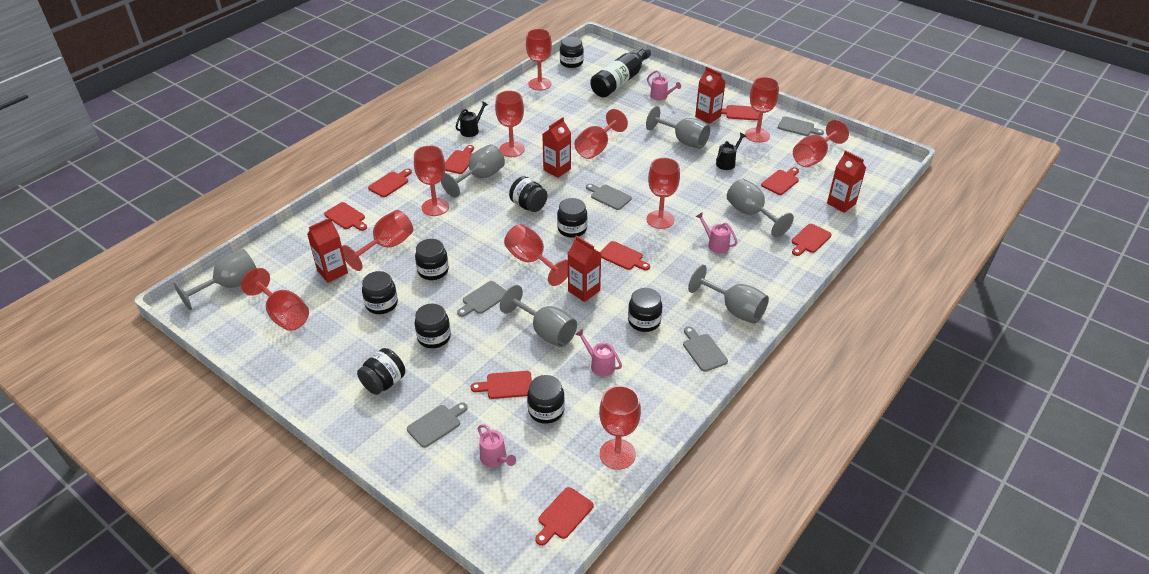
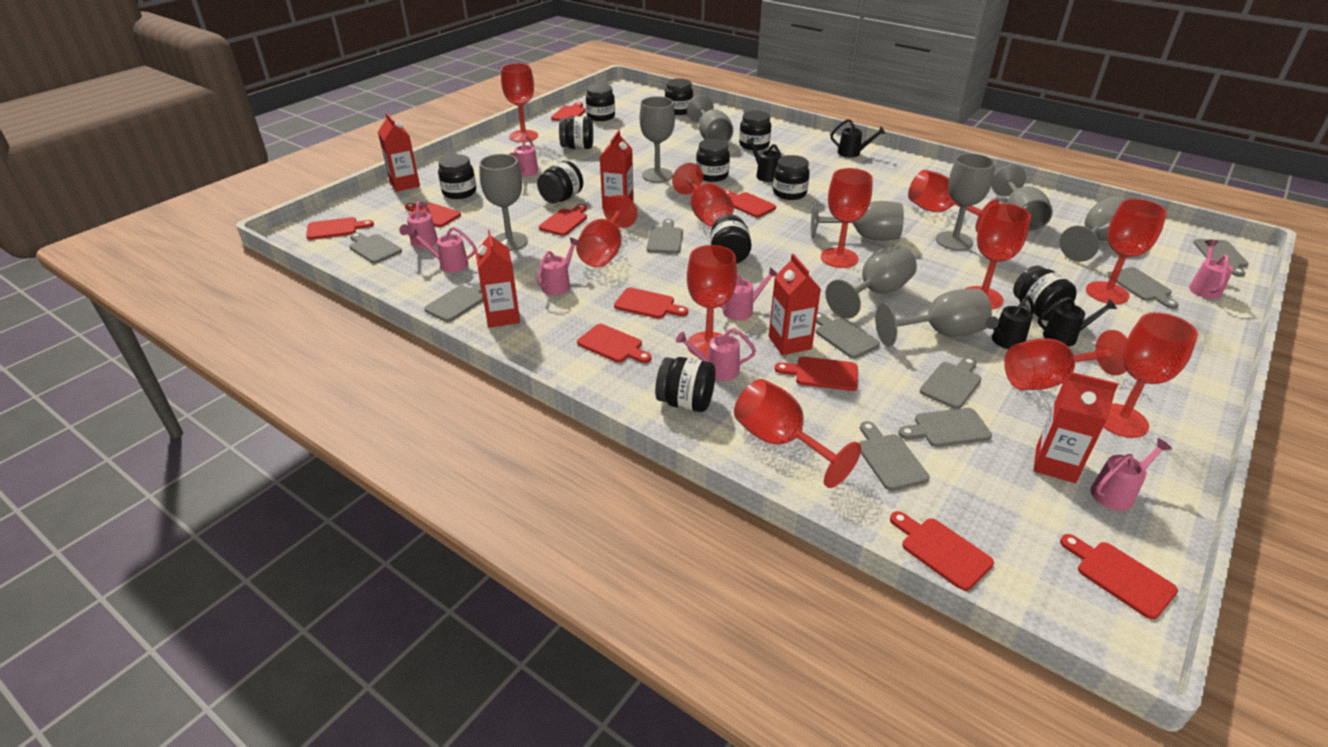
black bottle: 1 -> 0
black jar: 9 -> 11
black watering can: 2 -> 4
grey cutting board: 5 -> 9
grey goblet: 6 -> 9
pink watering can: 4 -> 8
red cutting board: 9 -> 10

